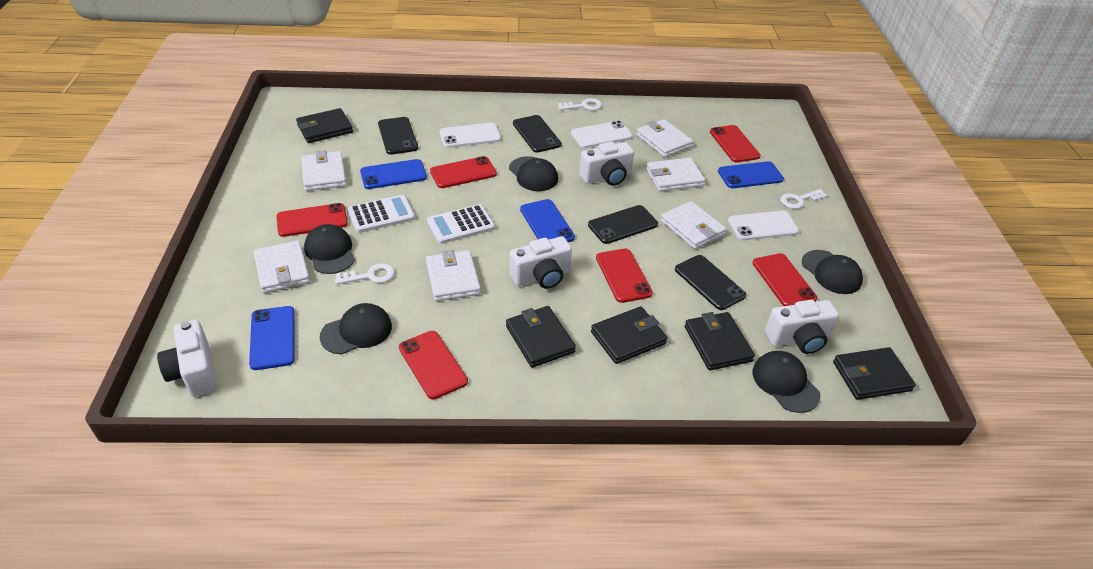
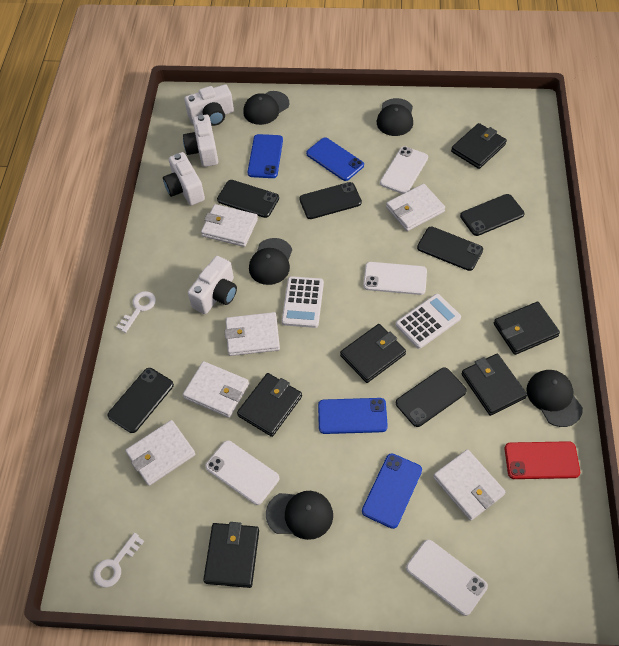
black phone: 4 -> 6
black wallet: 5 -> 6
red phone: 6 -> 1
white key: 3 -> 2
white phone: 3 -> 4

